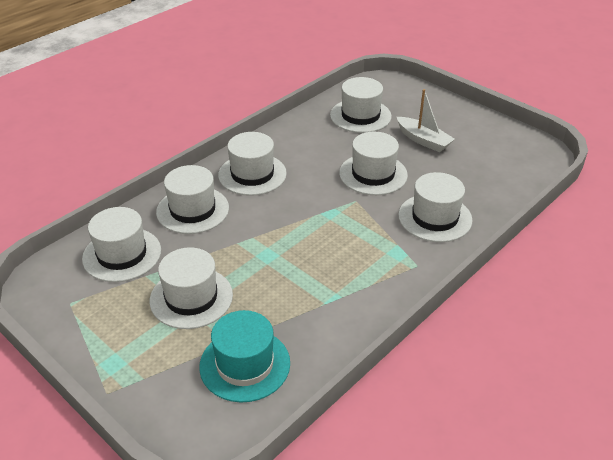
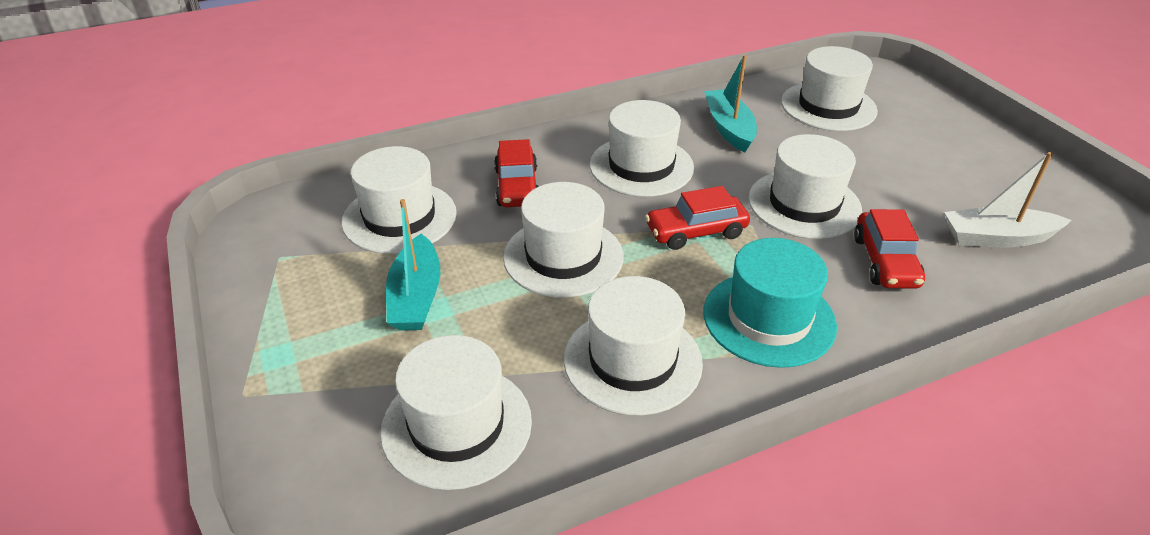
red car: 0 -> 3
turquoise boat: 0 -> 2

